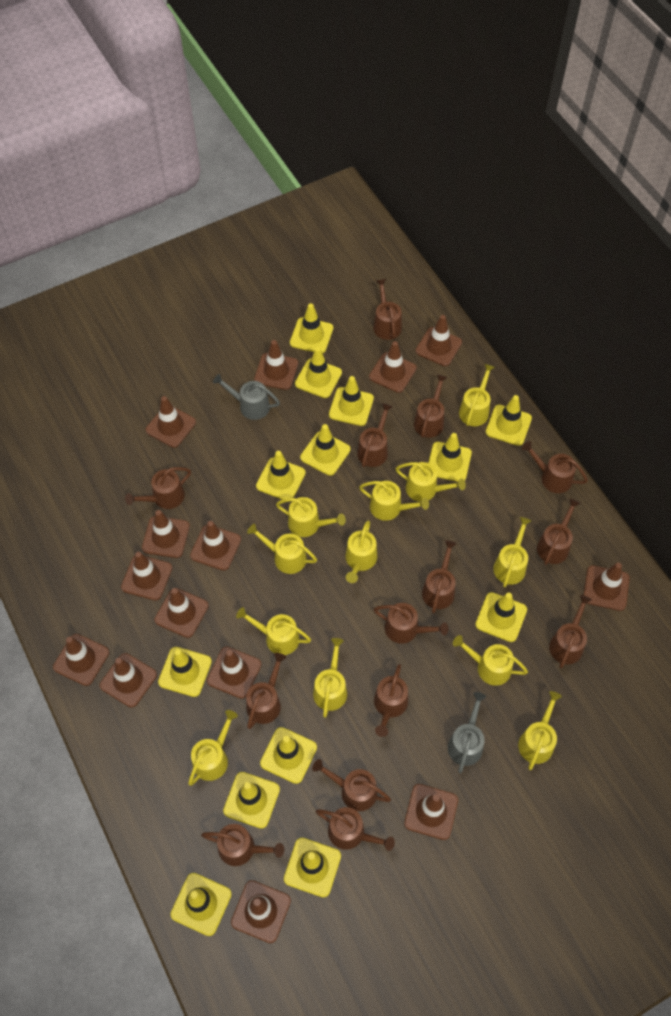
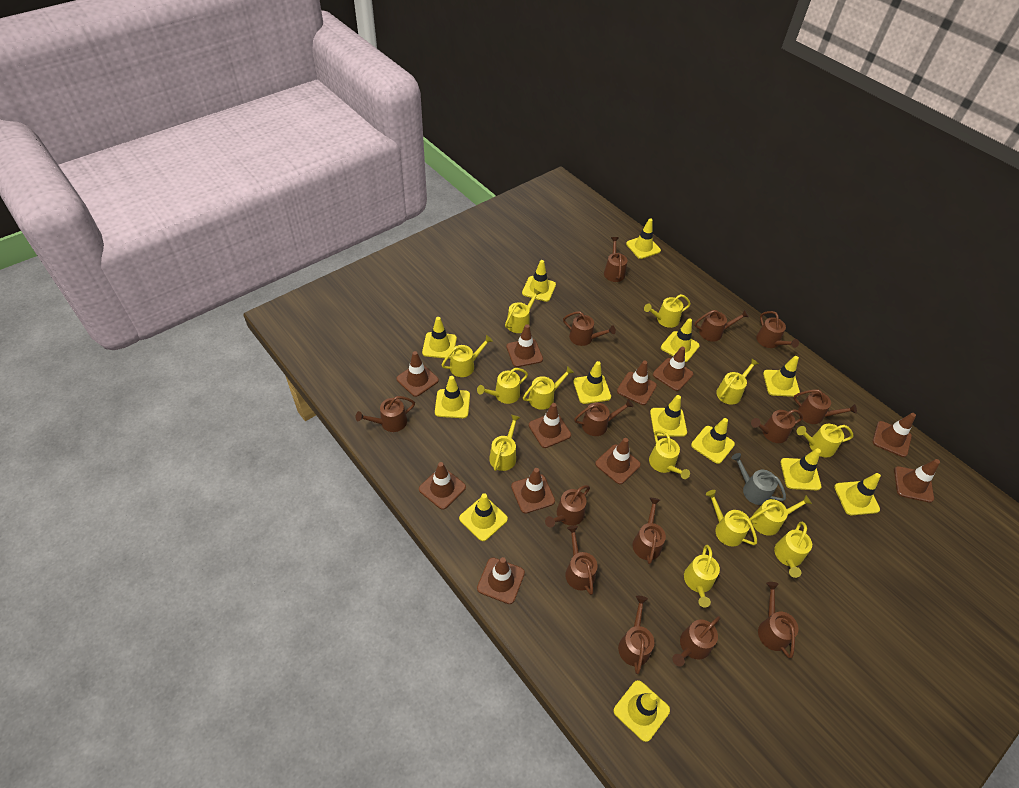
brown traffic cone: 14 -> 11
grey watering can: 2 -> 1
yellow watering can: 12 -> 13

